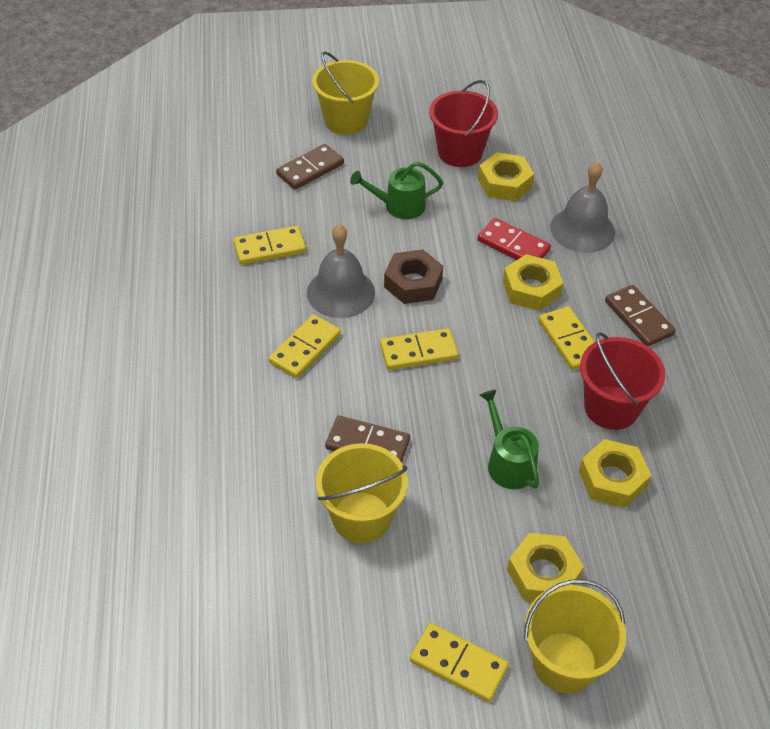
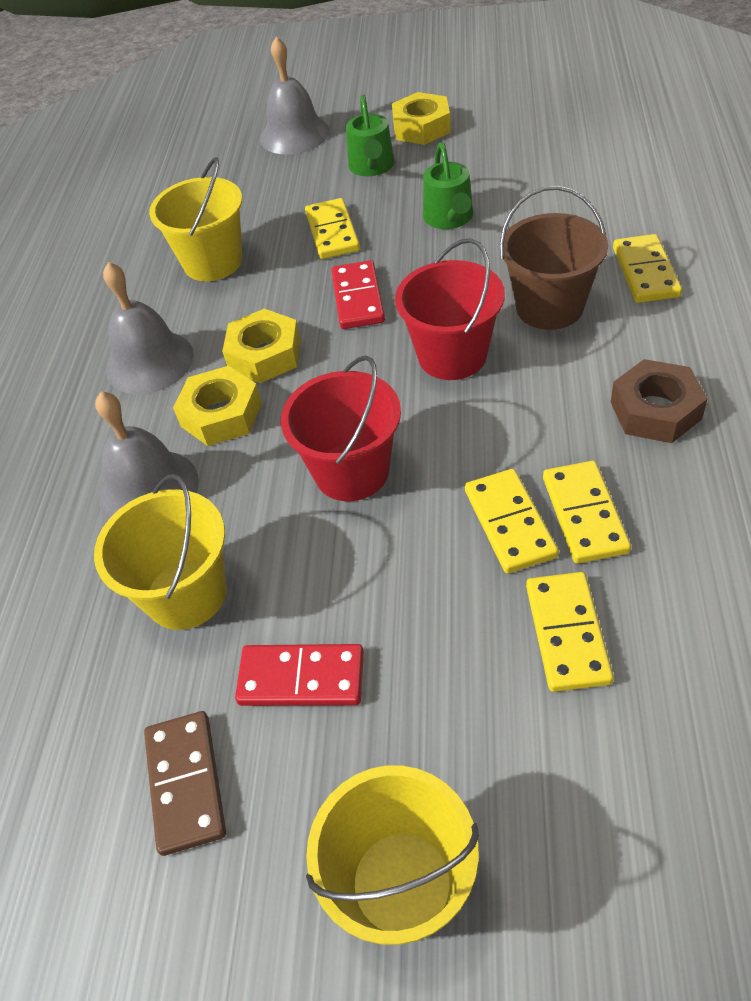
brown bucket: 0 -> 1
brown domino: 3 -> 1
grey bell: 2 -> 3
red domino: 1 -> 2
yellow nut: 4 -> 3

